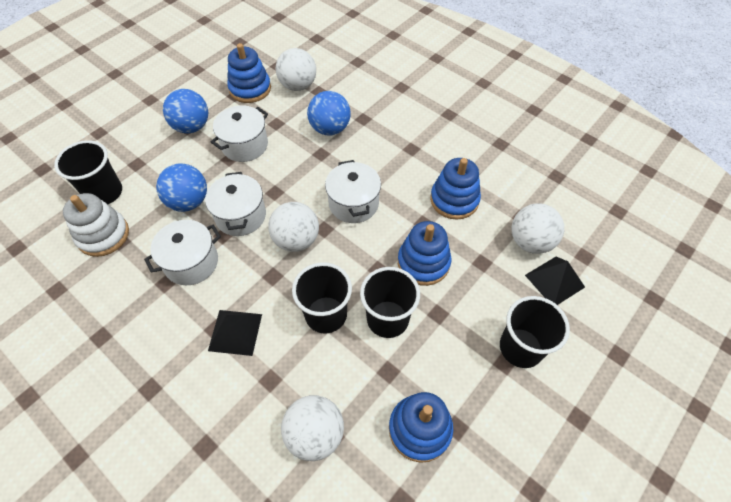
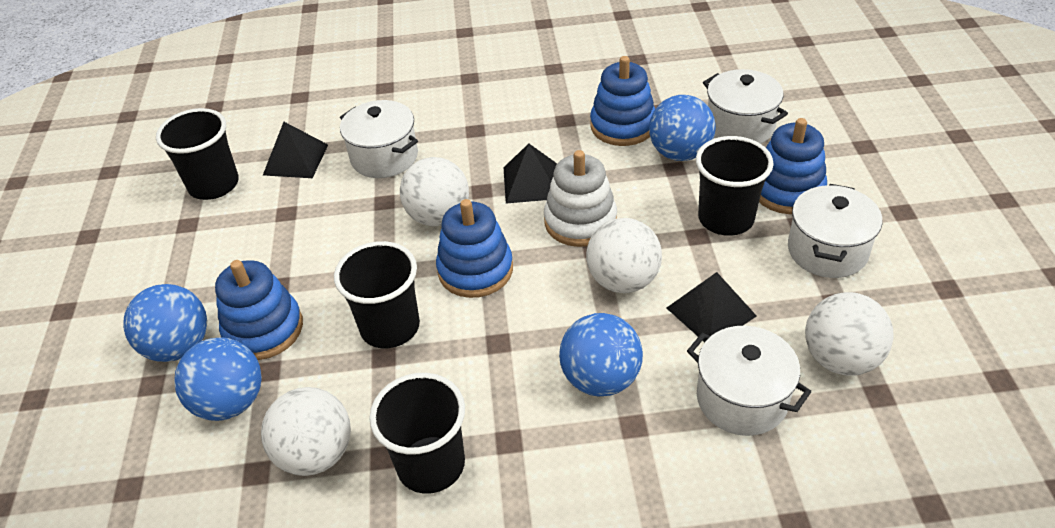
black pyramid: 2 -> 3
blue ball: 3 -> 4

